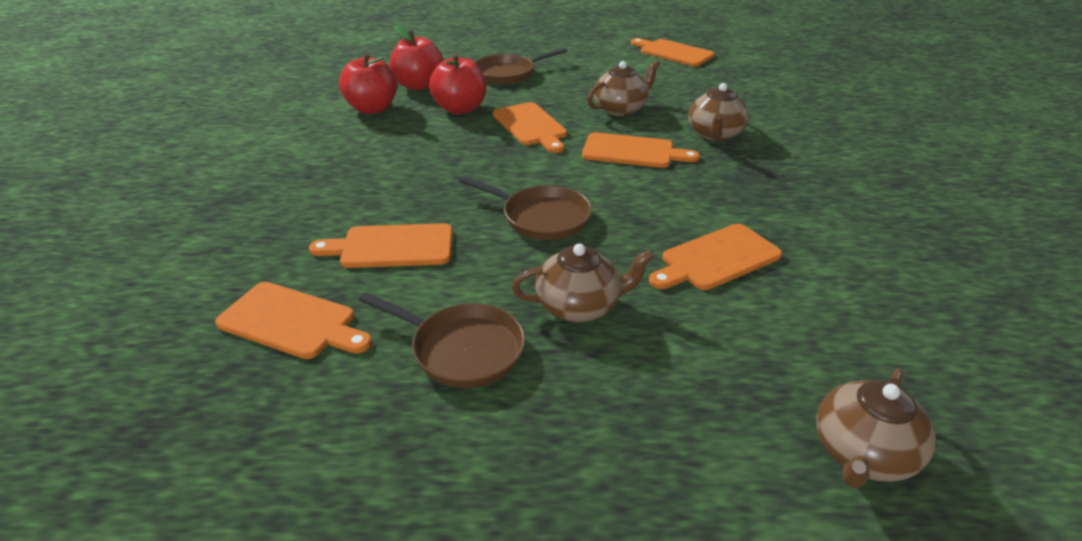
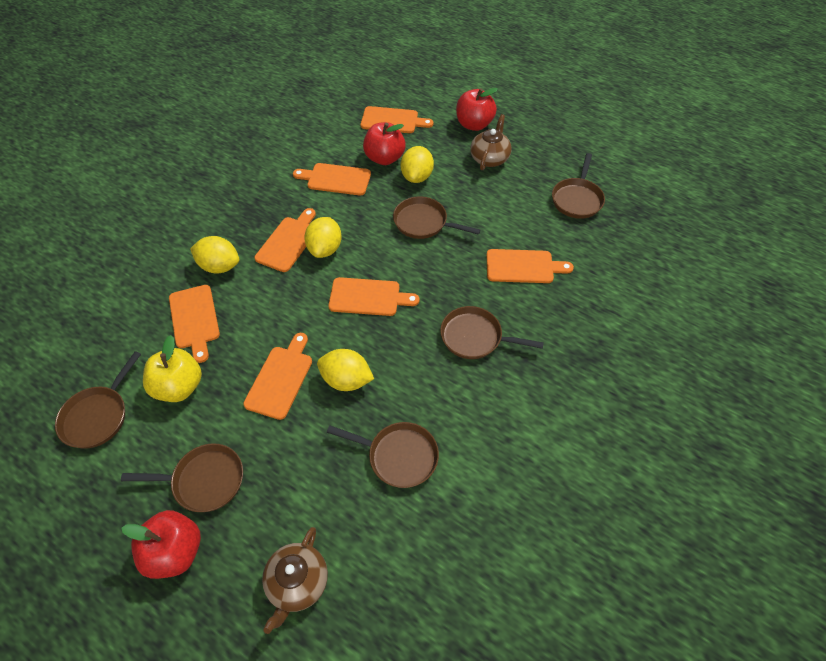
brown pan: 3 -> 6
brown teapot: 4 -> 2
orange cutting board: 6 -> 7
yellow apple: 0 -> 1
yellow lemon: 0 -> 4

